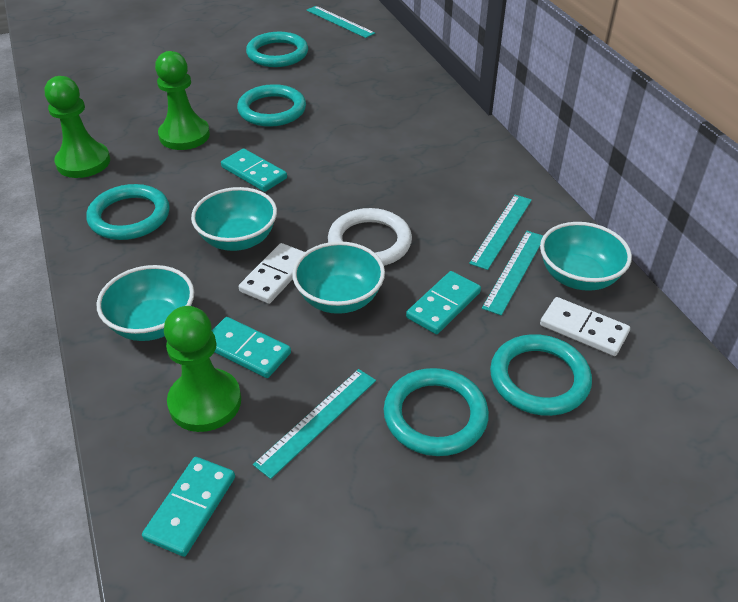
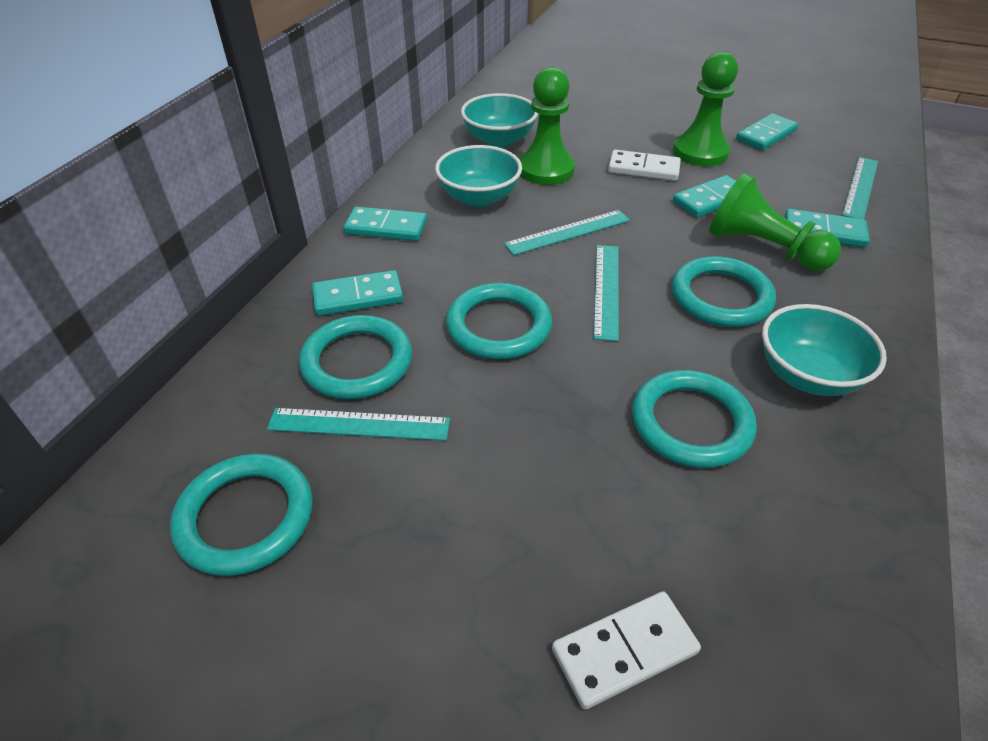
turquoise bowl: 4 -> 3
turquoise domino: 4 -> 5
white ring: 1 -> 0

